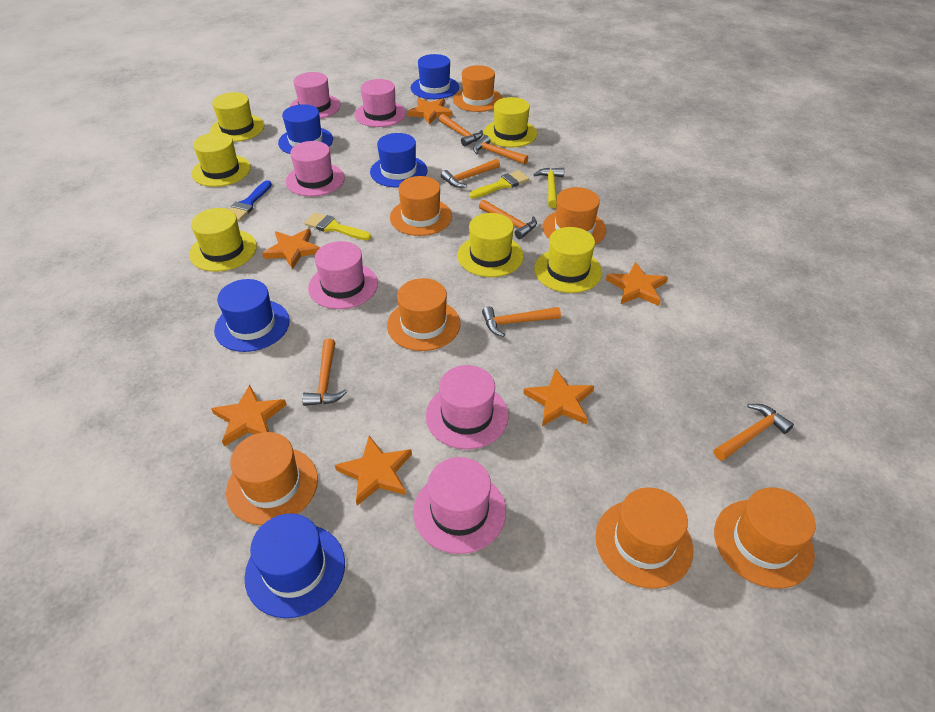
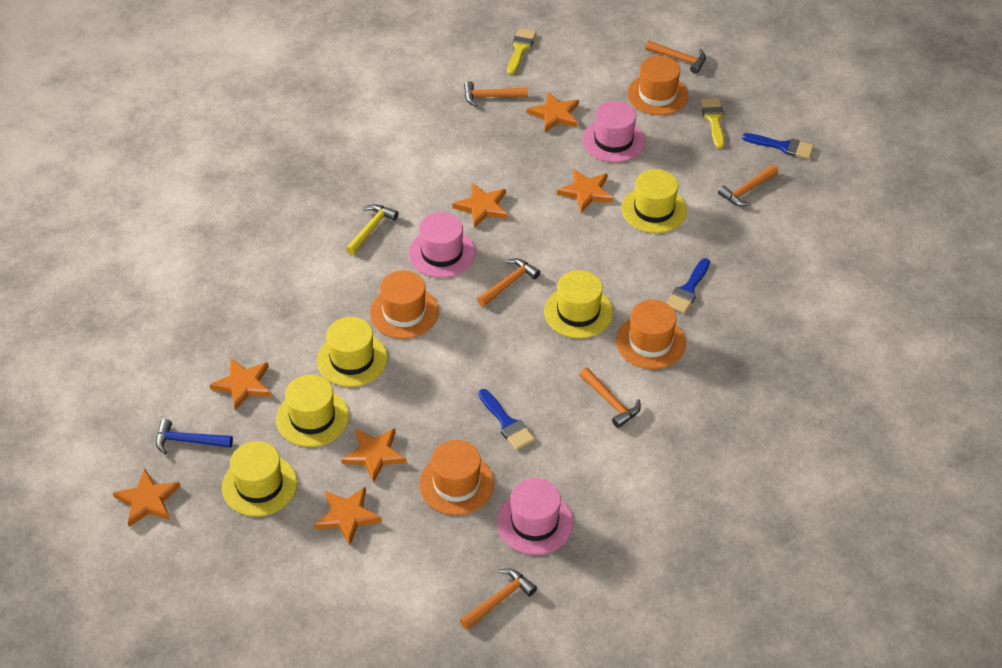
blue brush: 1 -> 3
blue hammer: 0 -> 1
blue hat: 5 -> 0
orange hammer: 7 -> 6
orange hat: 7 -> 4
orange star: 6 -> 7
pink hat: 6 -> 3
yellow hat: 6 -> 5

